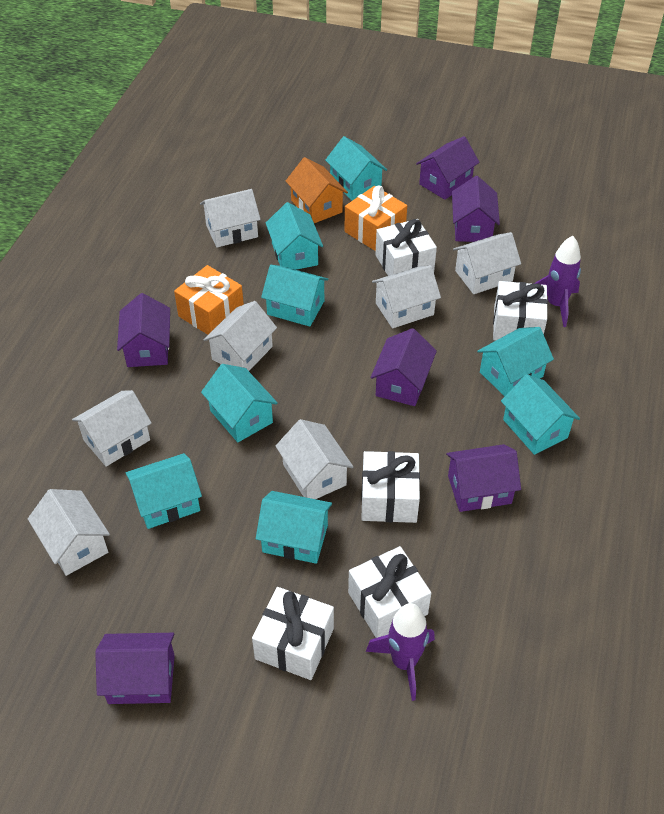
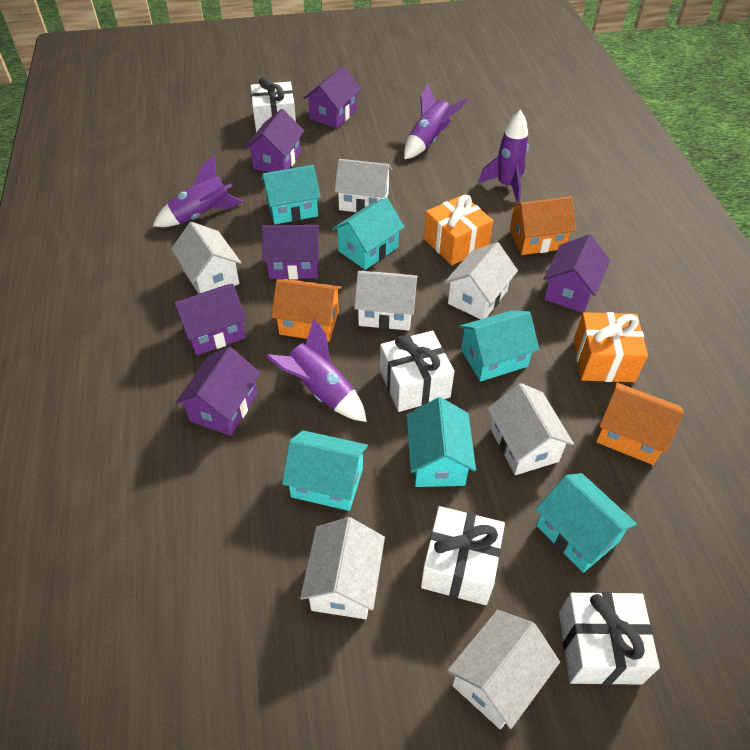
orange house: 1 -> 3
purple rocket: 2 -> 4
turquoise house: 8 -> 6
white gift: 5 -> 4

